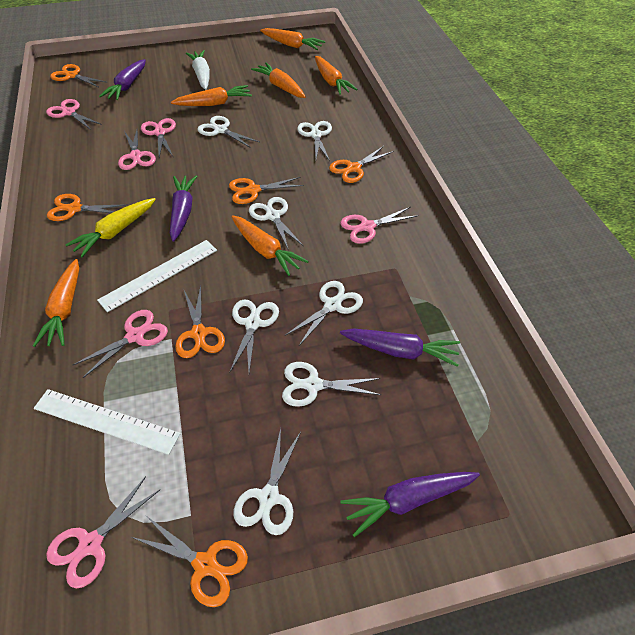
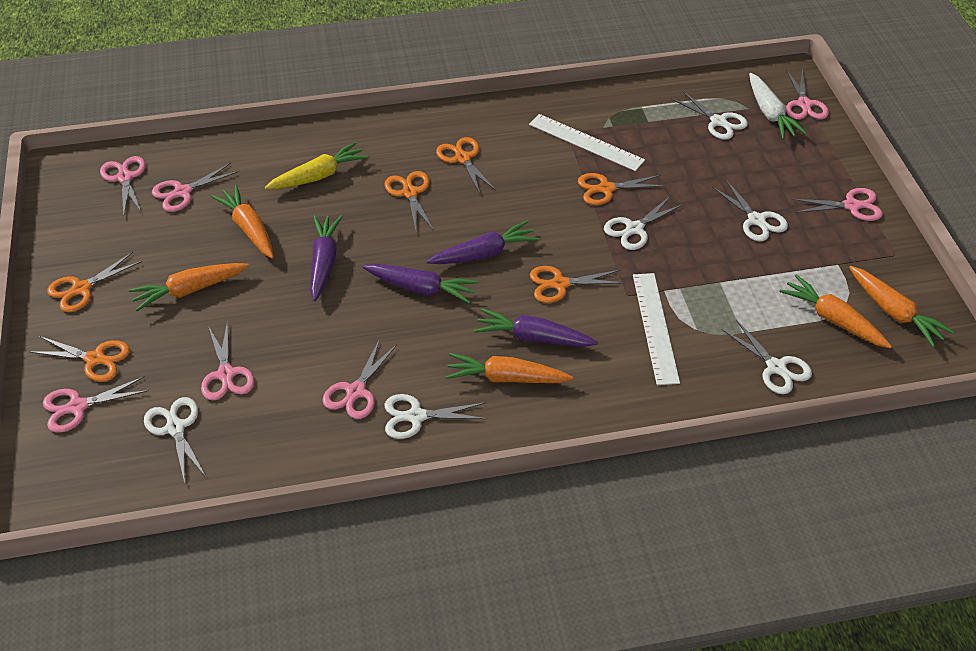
orange carrot: 6 -> 5
pink scissors: 6 -> 7
white scissors: 7 -> 6

